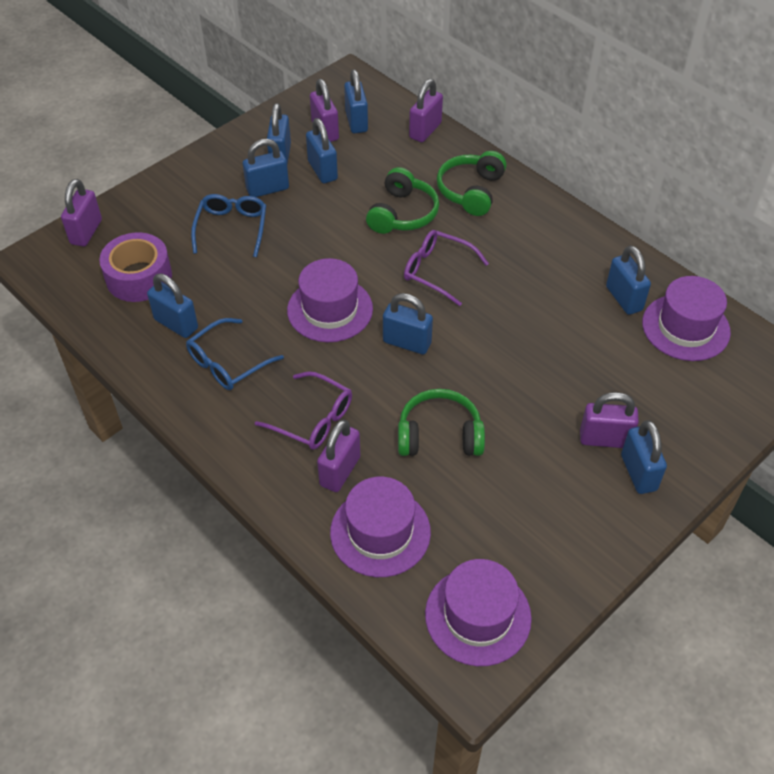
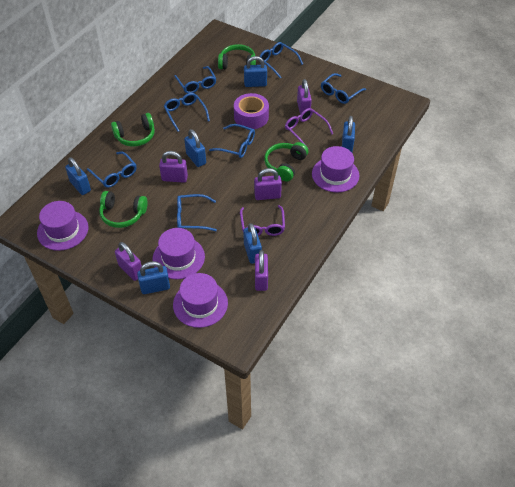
blue glasses: 2 -> 7
blue padlock: 8 -> 6
green headphones: 3 -> 4

